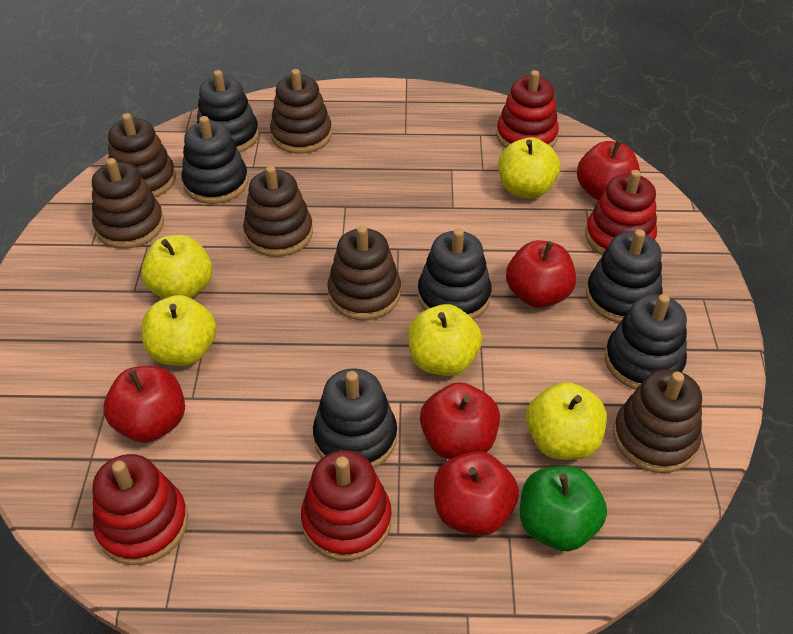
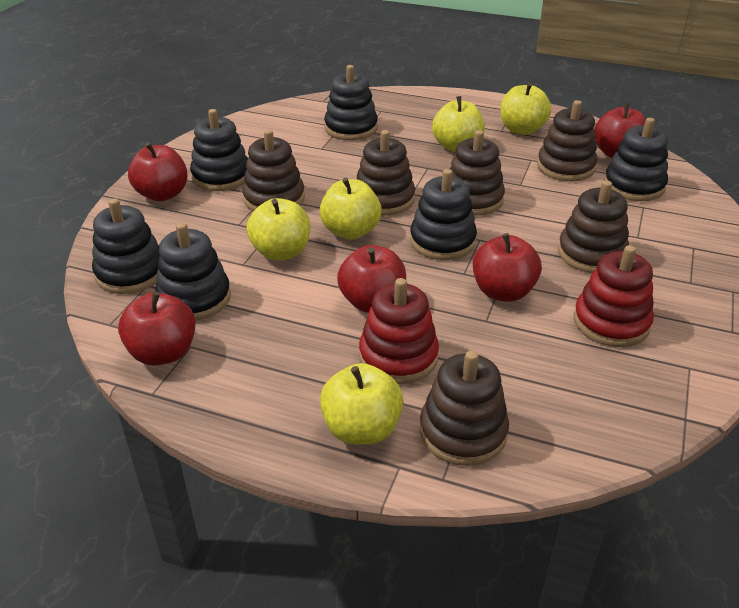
green apple: 1 -> 0
red stacking toy: 4 -> 2

